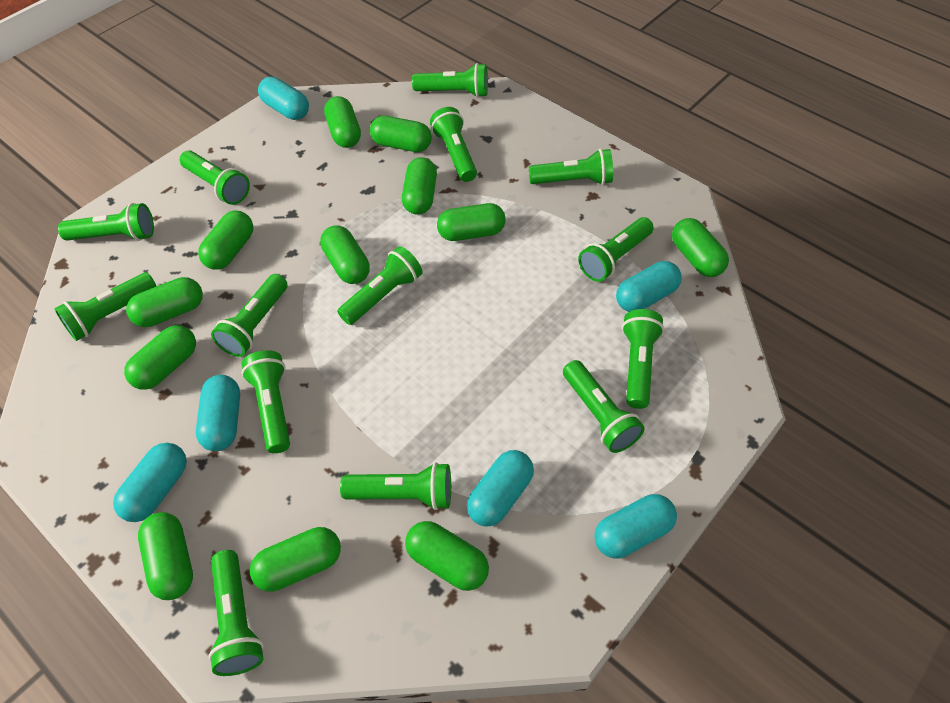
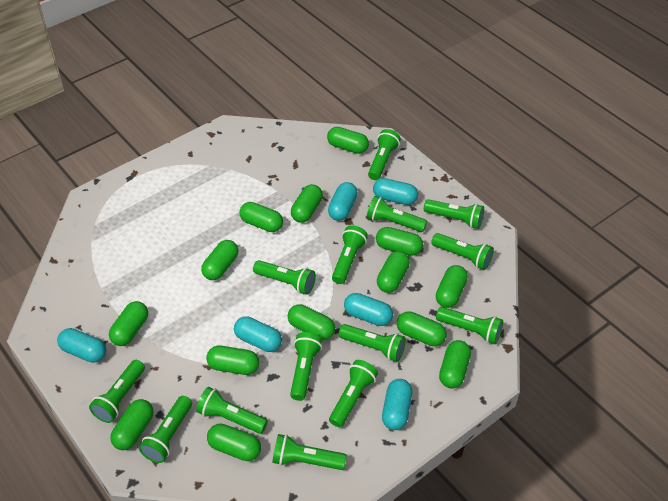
green capsule: 12 -> 14

